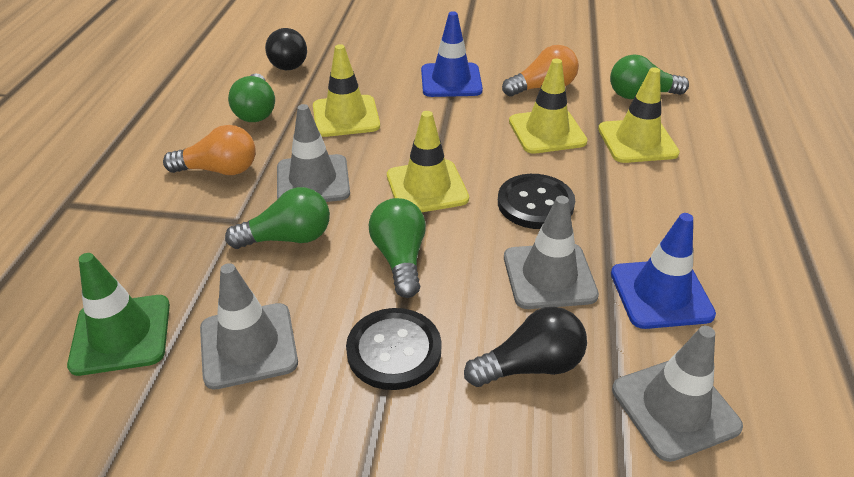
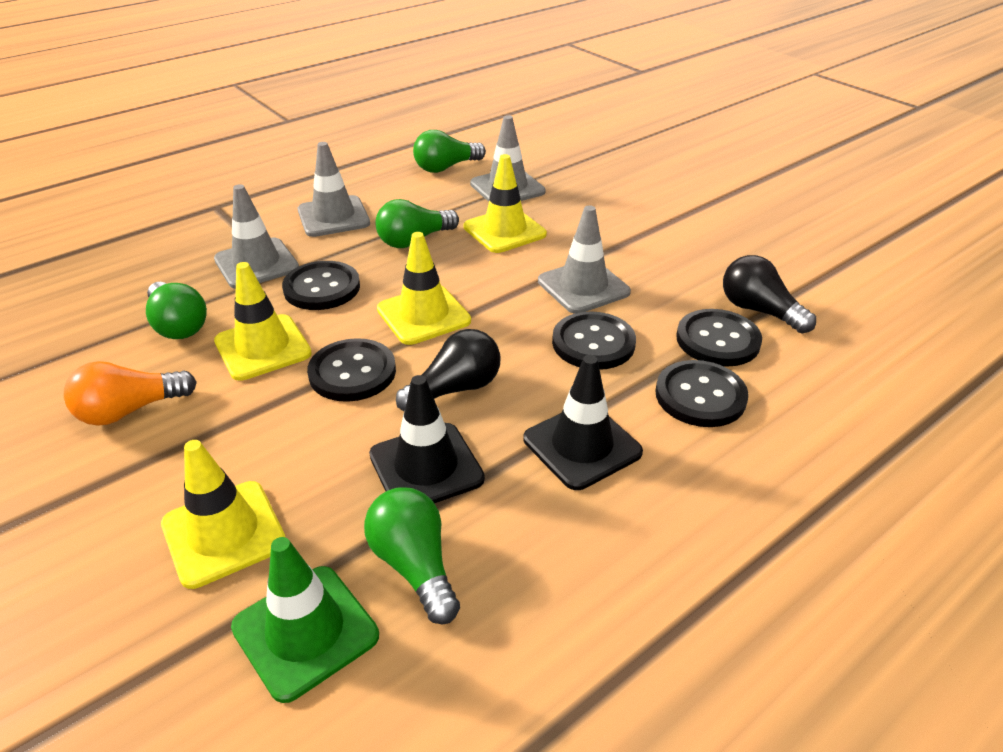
black button: 2 -> 5
black traffic cone: 0 -> 2
blue traffic cone: 2 -> 0
orange light bulb: 2 -> 1

